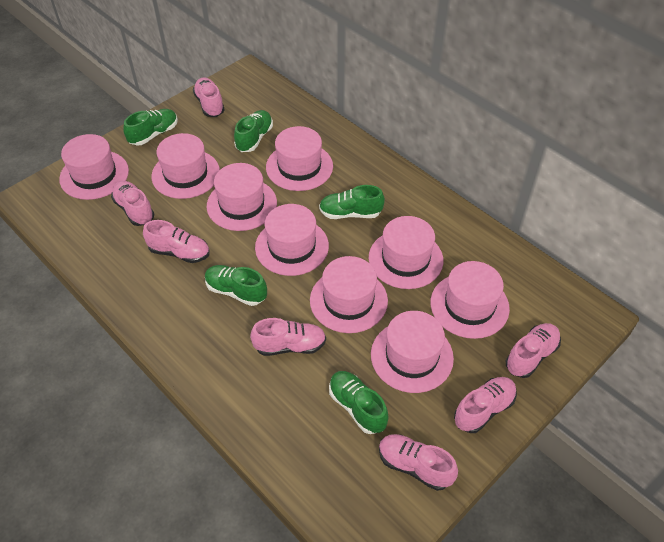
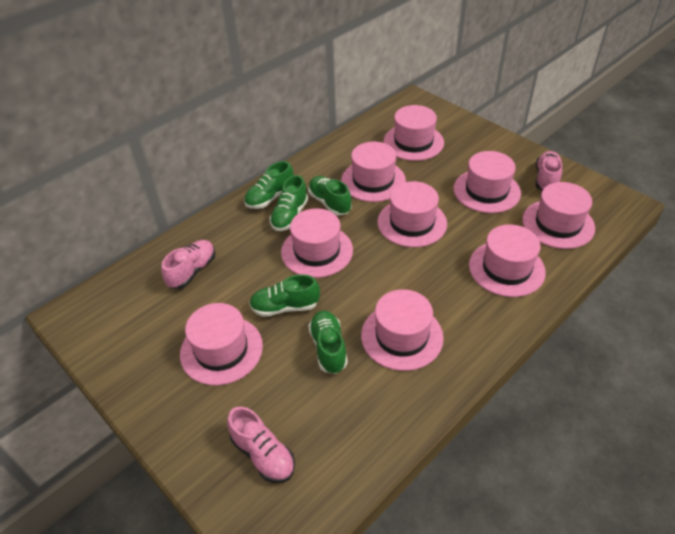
pink shoe: 7 -> 3

